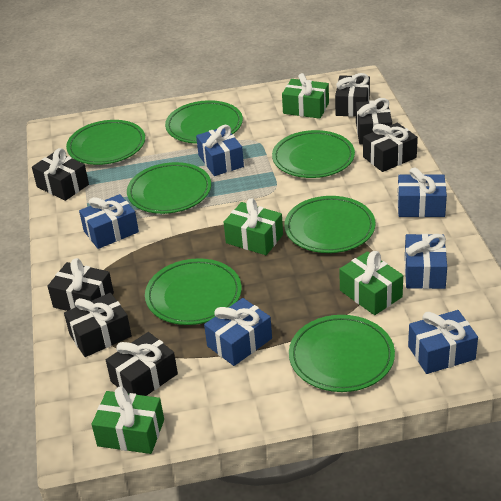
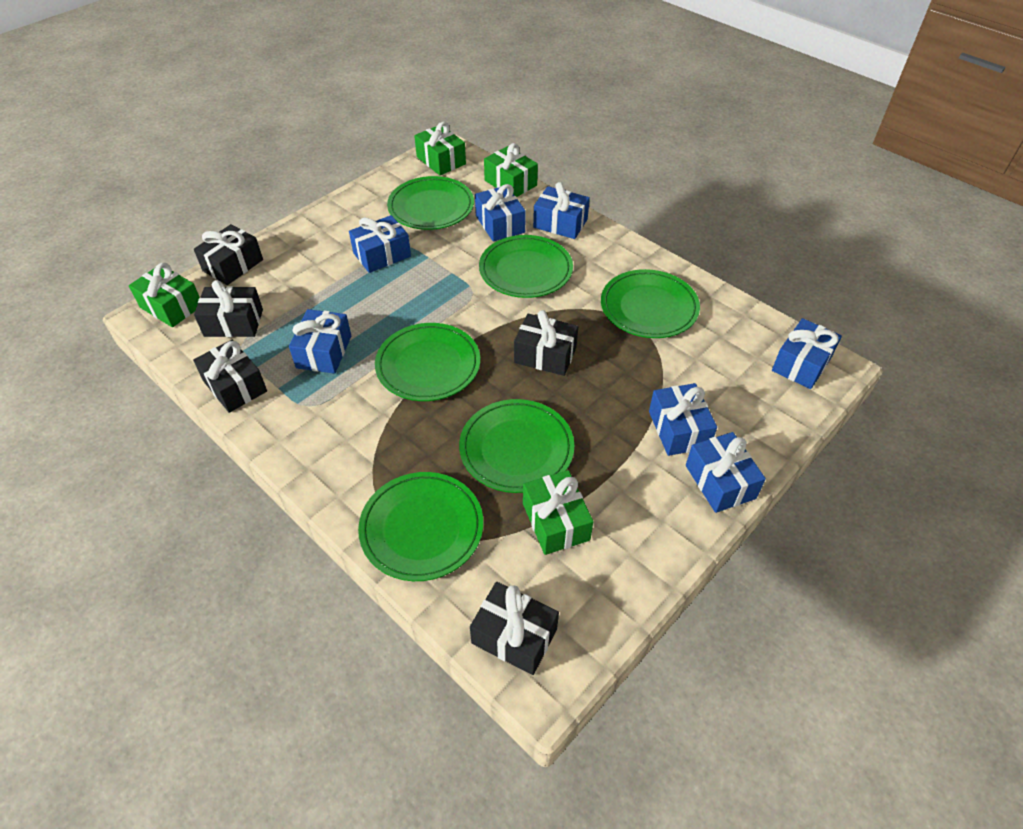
black gift: 7 -> 5
blue gift: 6 -> 7
green plate: 7 -> 6

